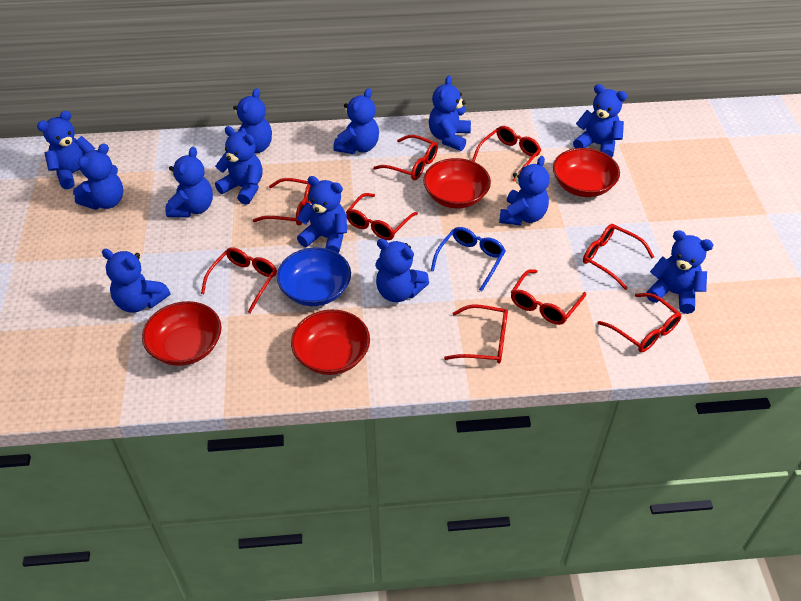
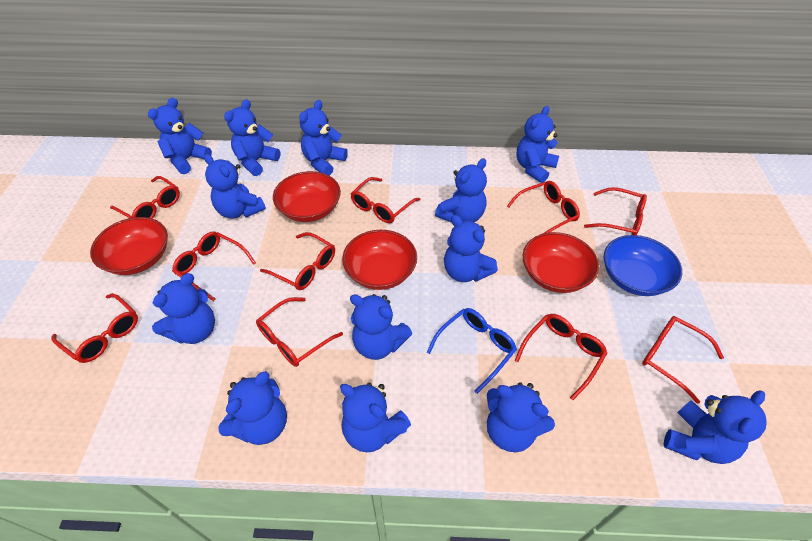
red glasses: 9 -> 10

